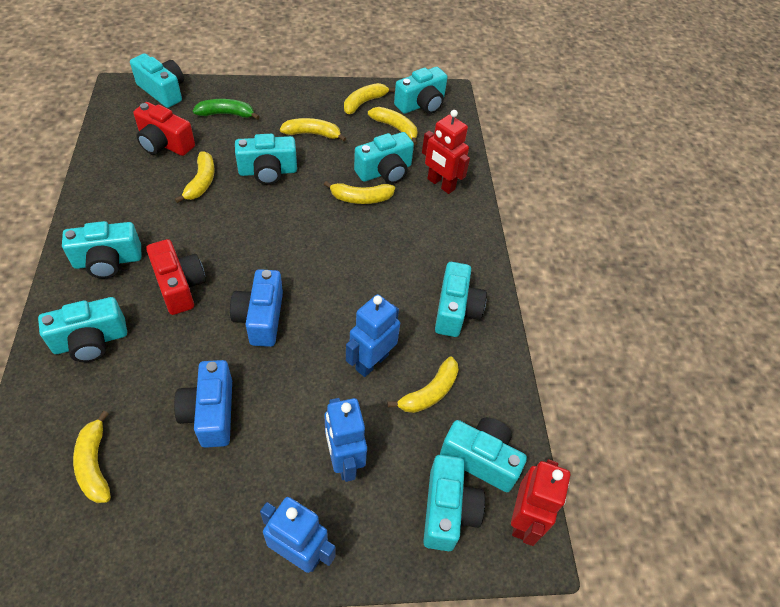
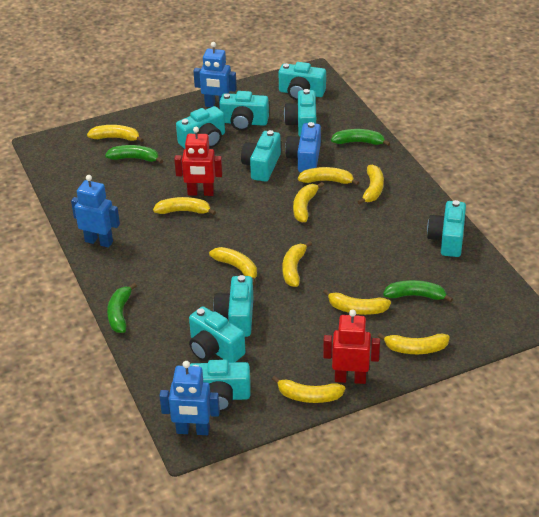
blue camera: 2 -> 1
green banana: 1 -> 4
red camera: 2 -> 0
yellow banana: 7 -> 10

